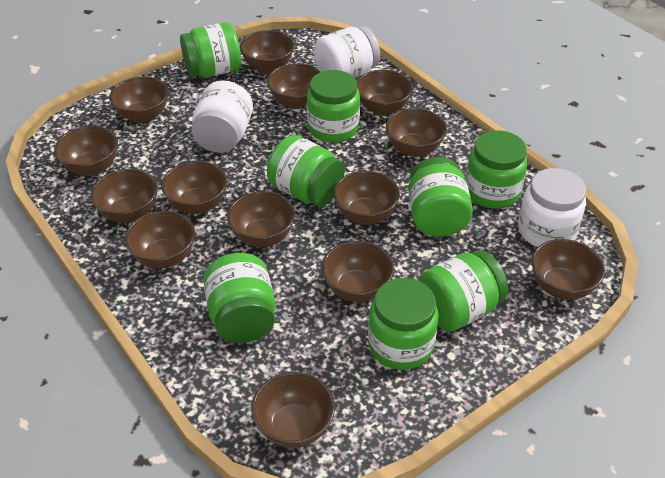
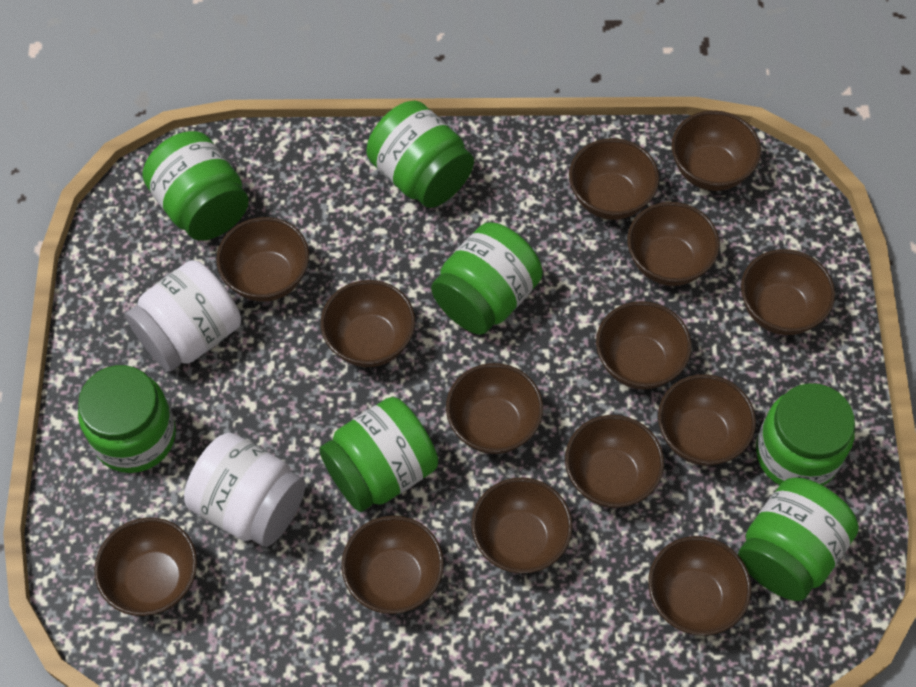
green jar: 8 -> 7
white jar: 3 -> 2

